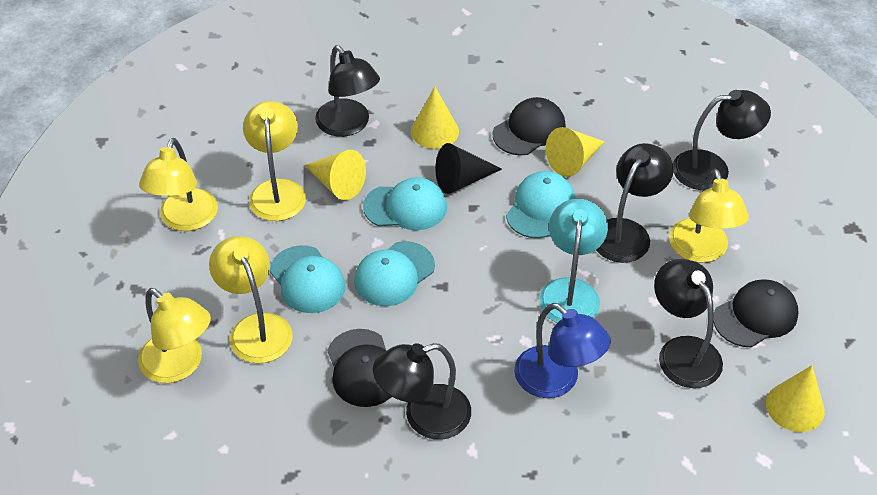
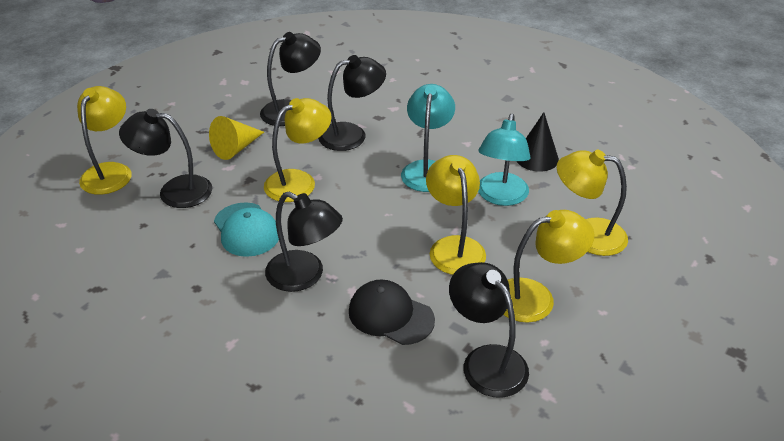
black cap: 3 -> 1
blue lamp: 1 -> 0
turquoise cap: 4 -> 1
turquoise lamp: 1 -> 2
yellow cone: 4 -> 1

